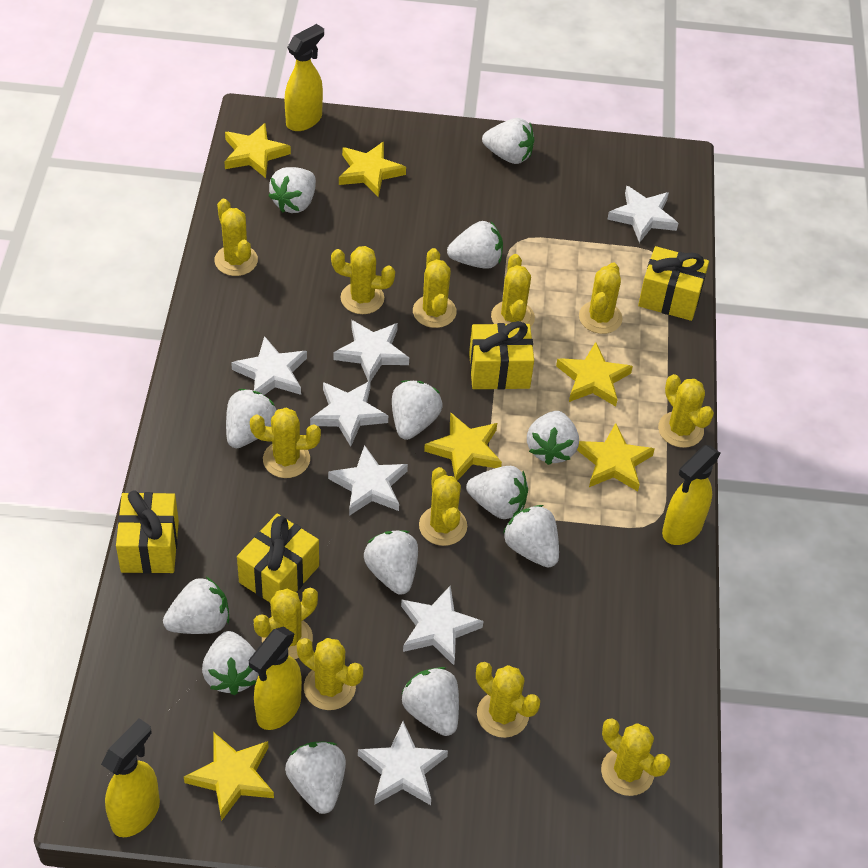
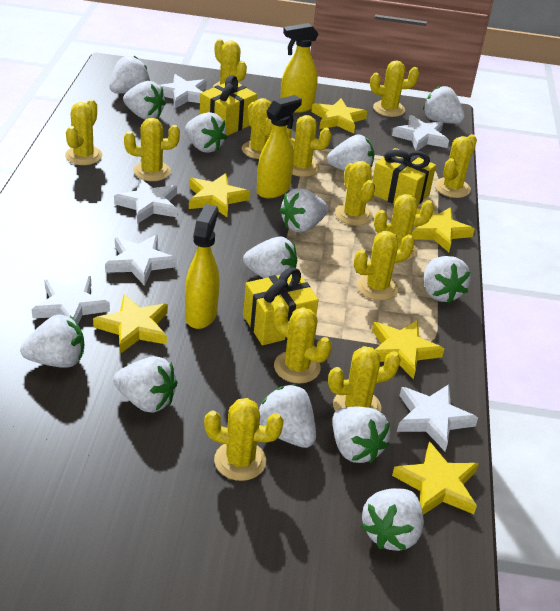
white star: 7 -> 6
yellow cactus: 12 -> 13
yellow gift: 4 -> 3
yellow spray bottle: 4 -> 3

